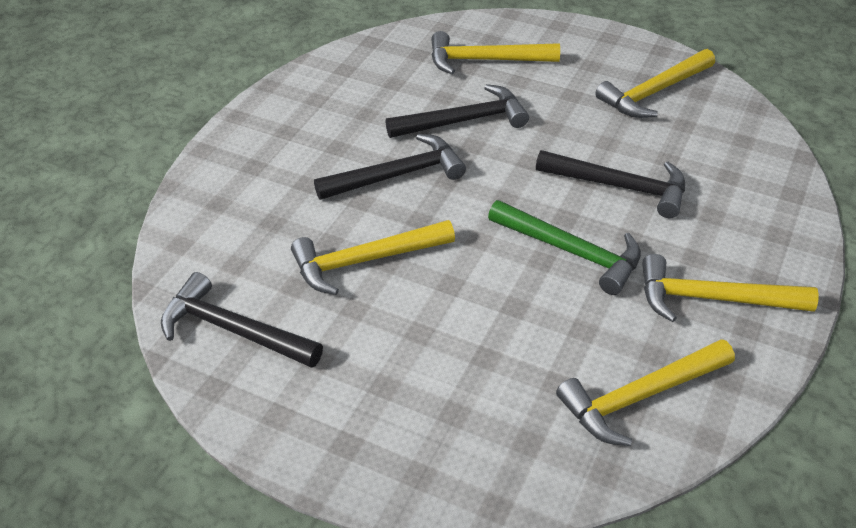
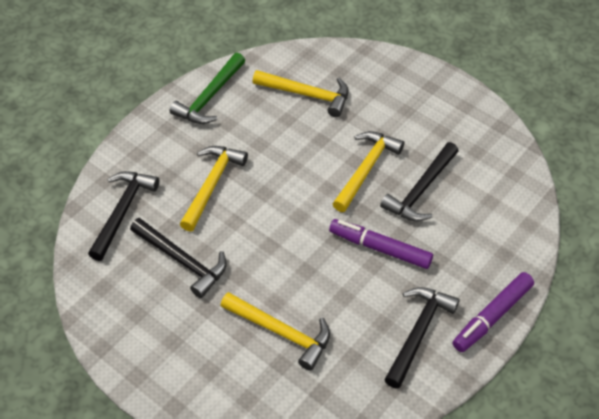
purple marker: 0 -> 2
yellow hammer: 5 -> 4

